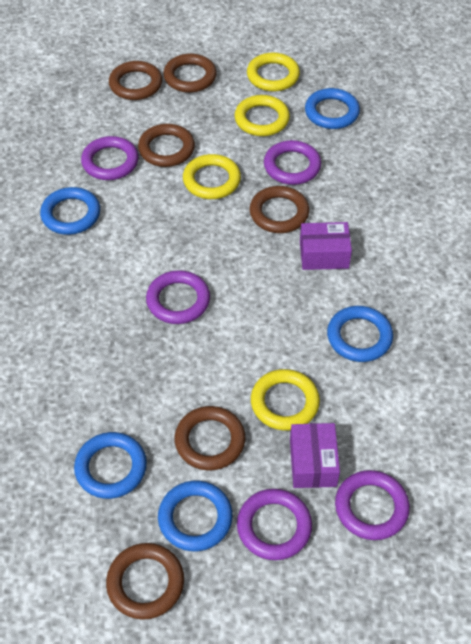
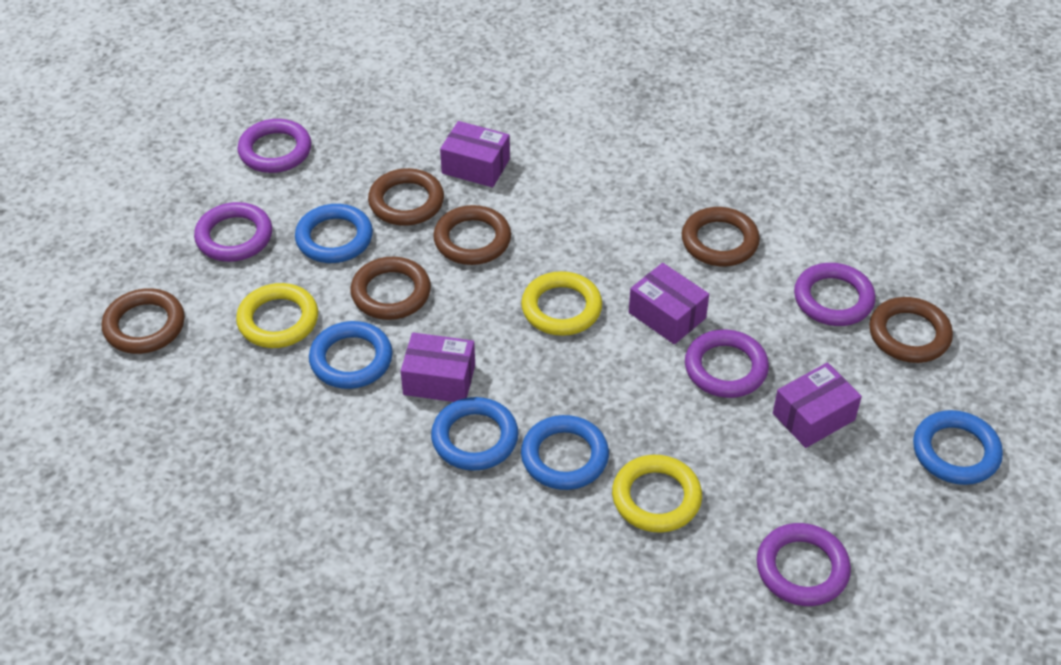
purple box: 2 -> 4
yellow ring: 4 -> 3

